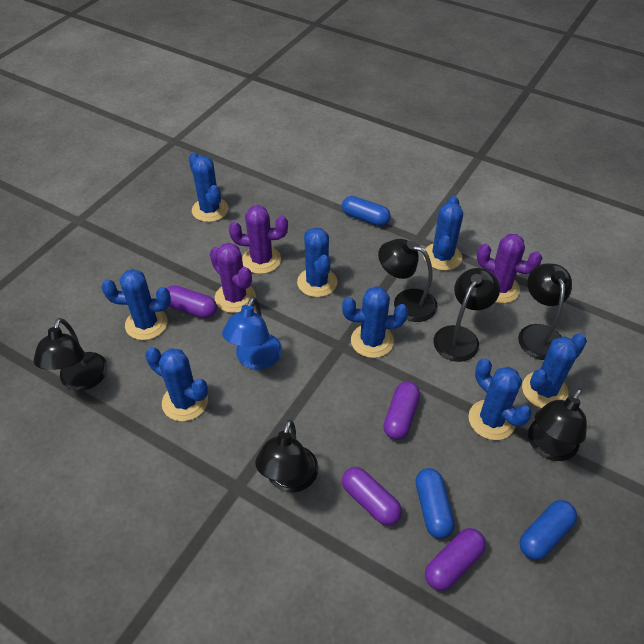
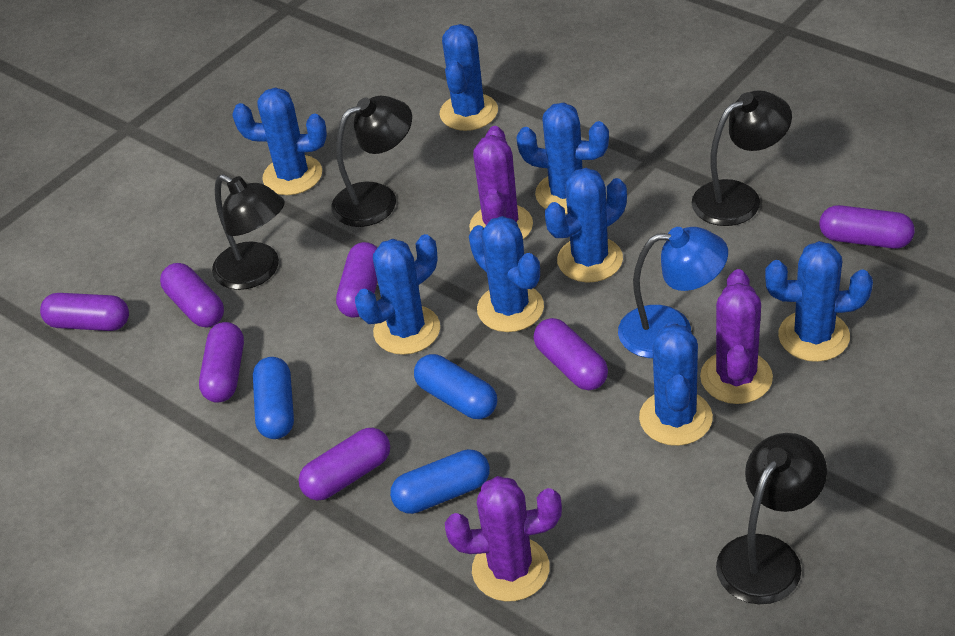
black lamp: 6 -> 4
purple capsule: 4 -> 7

